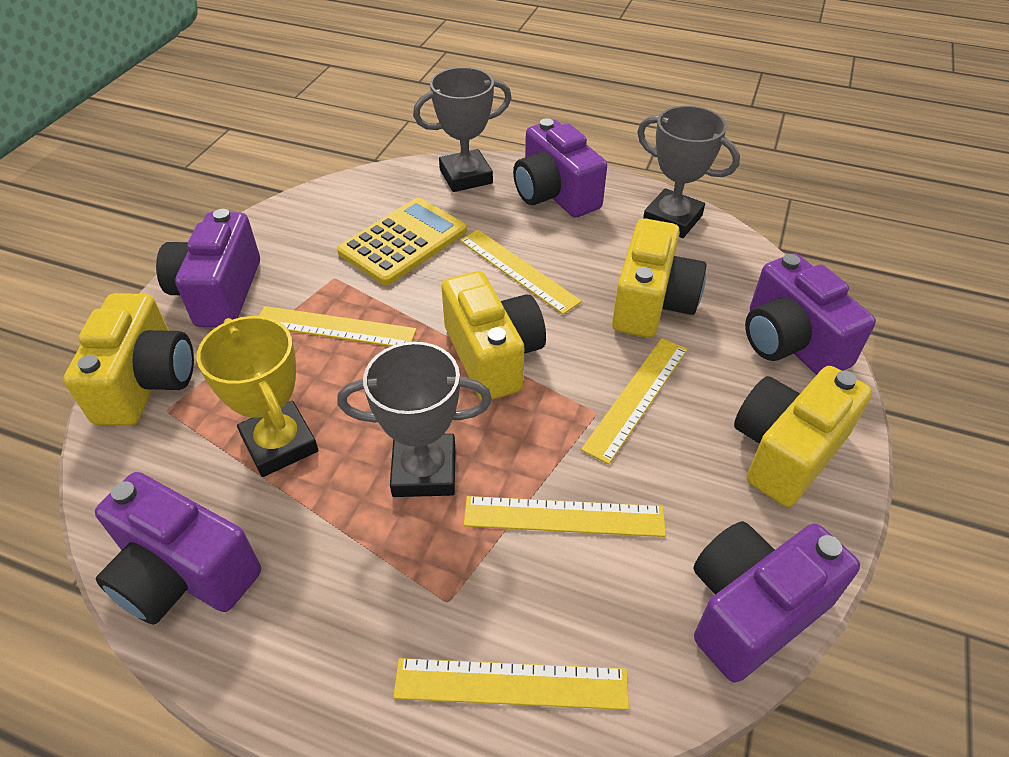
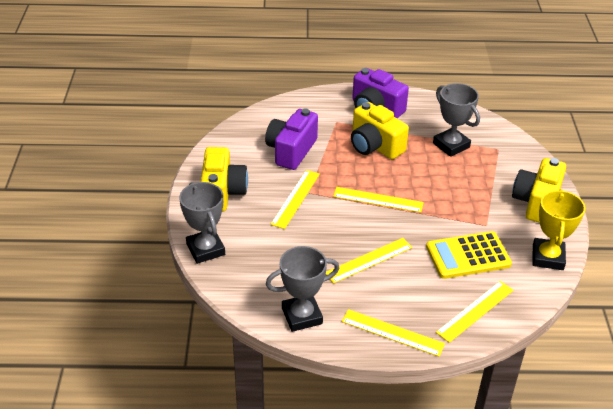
purple camera: 5 -> 2
yellow camera: 4 -> 3

